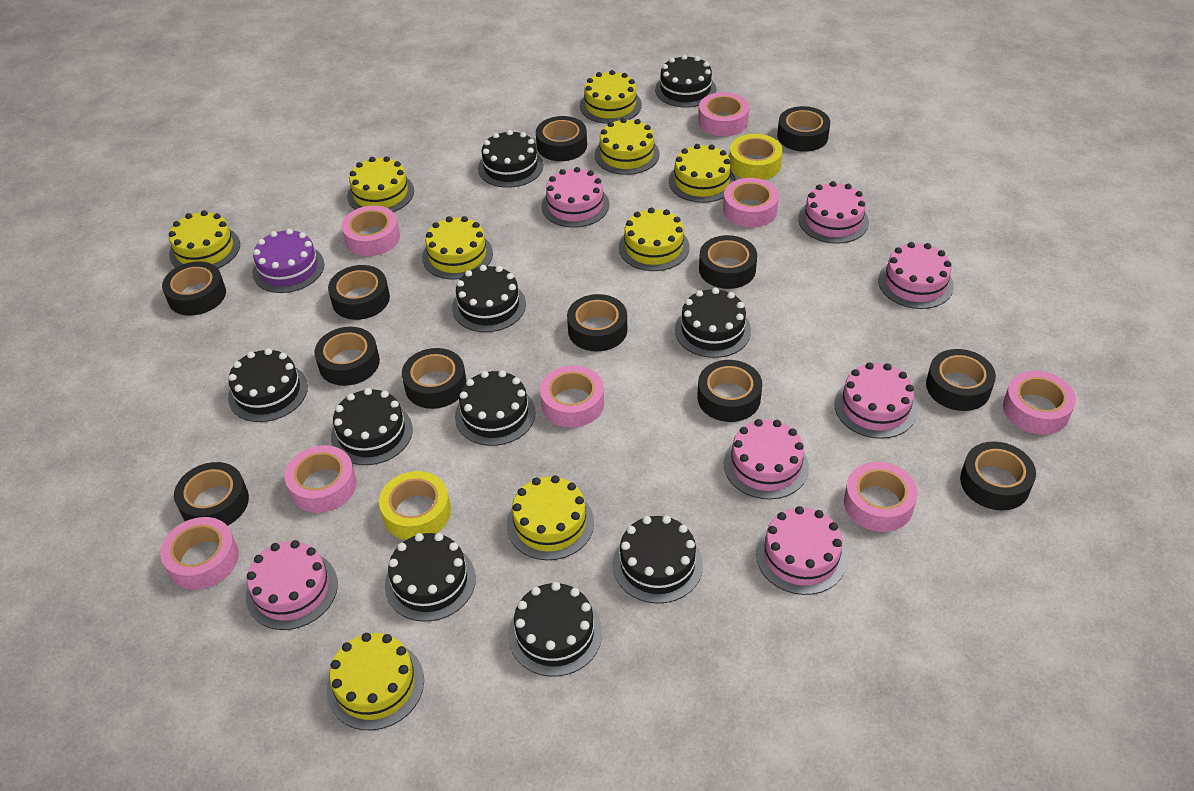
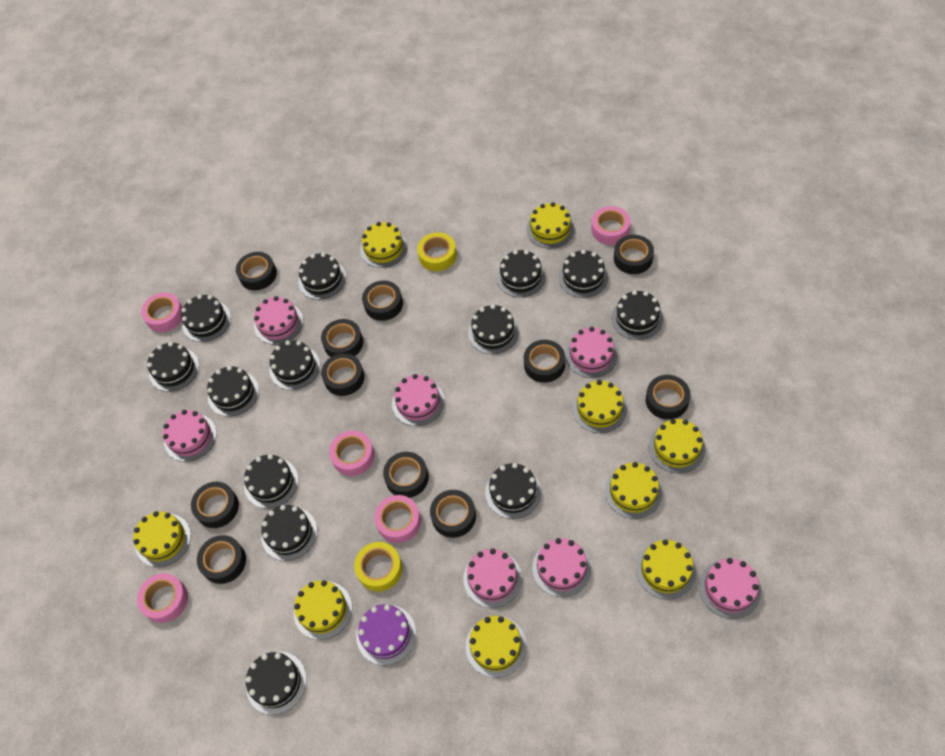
black cake: 10 -> 13
black tape: 12 -> 11
pink tape: 8 -> 5

